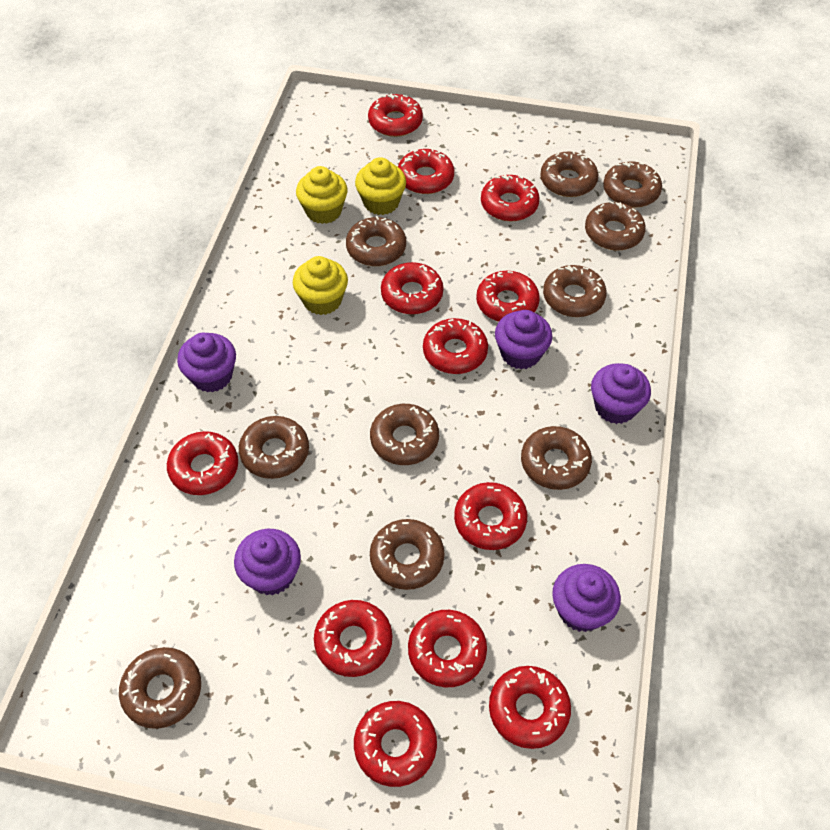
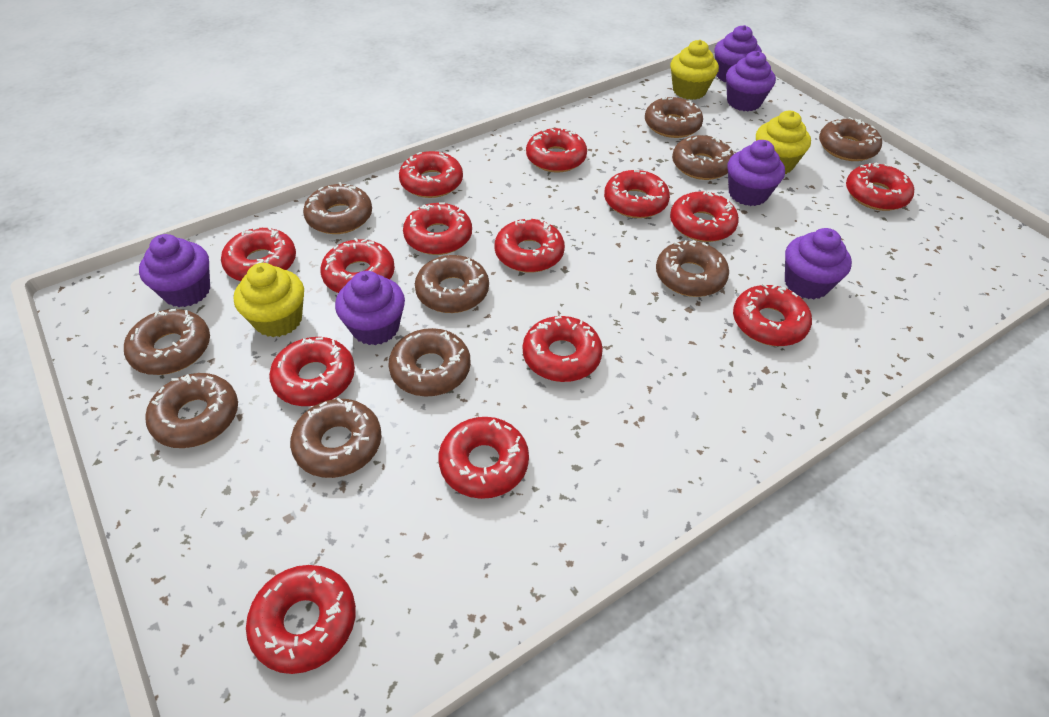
purple cupcake: 5 -> 6
red donut: 12 -> 14

